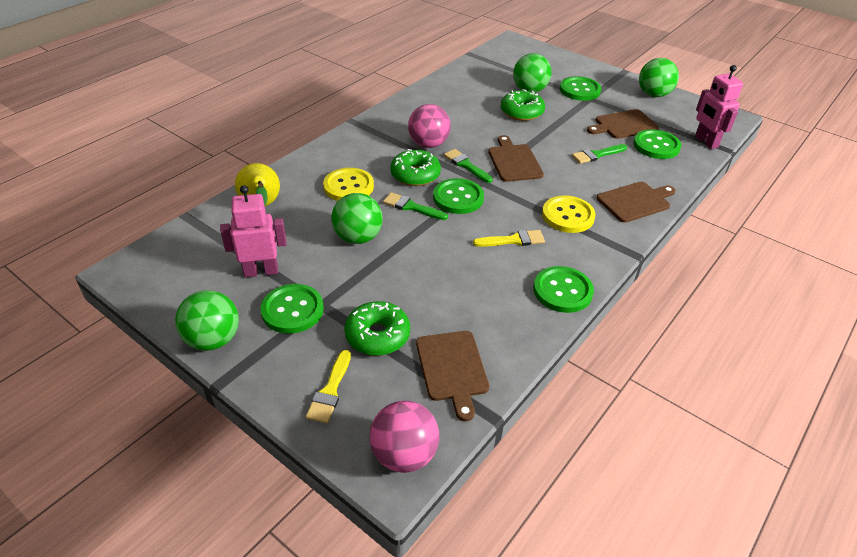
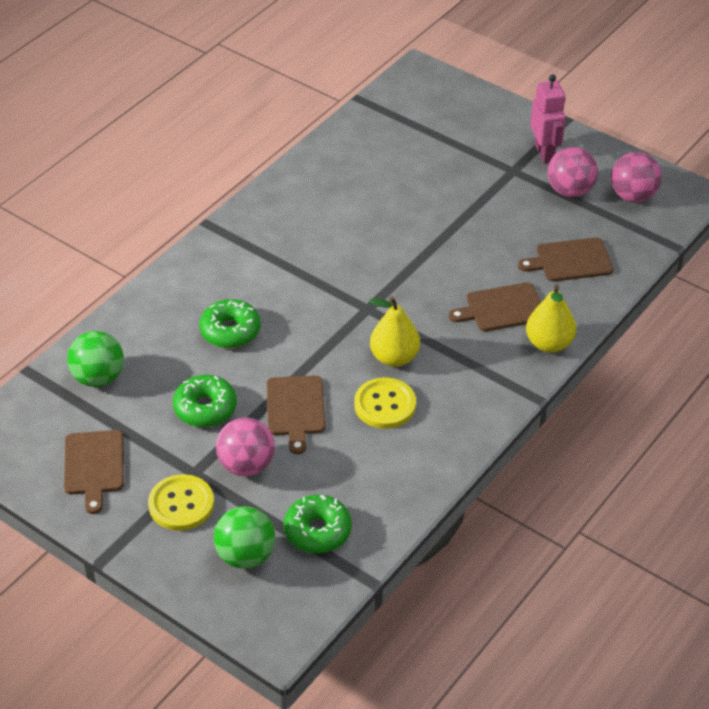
green ball: 4 -> 2
green brush: 3 -> 0
green button: 5 -> 0
pink ball: 2 -> 3
pink robot: 2 -> 1
yellow brush: 2 -> 0
yellow pear: 1 -> 2

